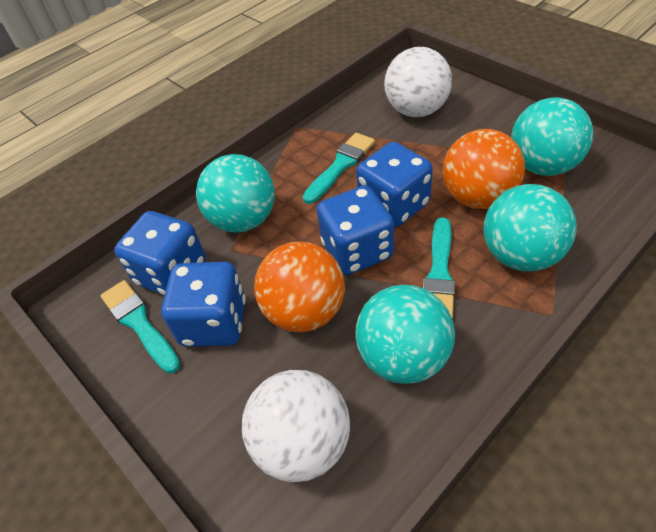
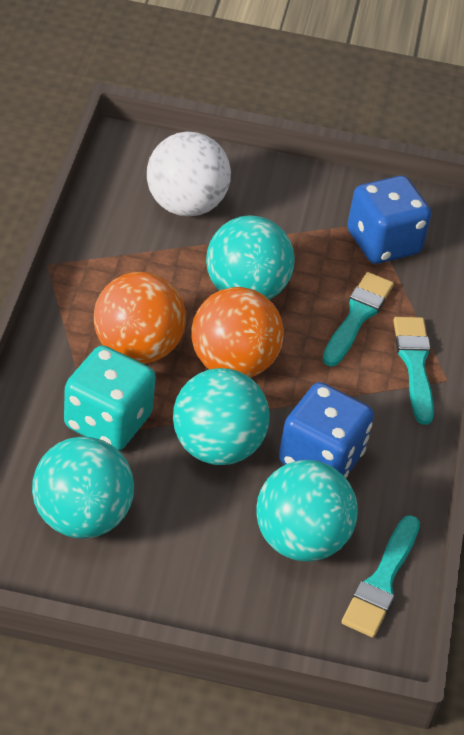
blue dice: 4 -> 2
turquoise dice: 0 -> 1
white ball: 2 -> 1

